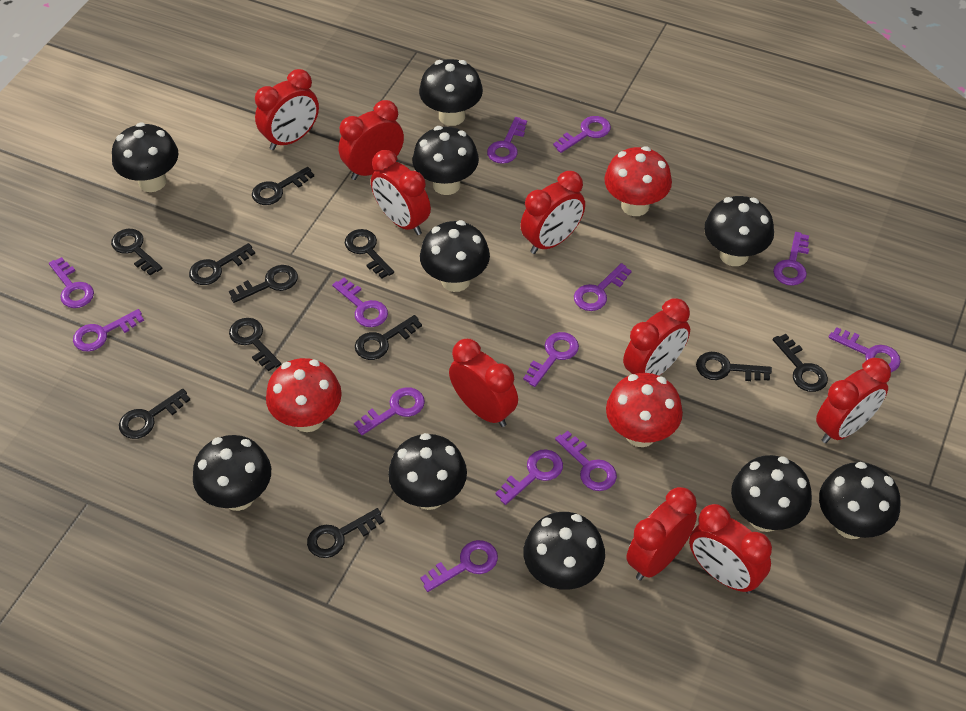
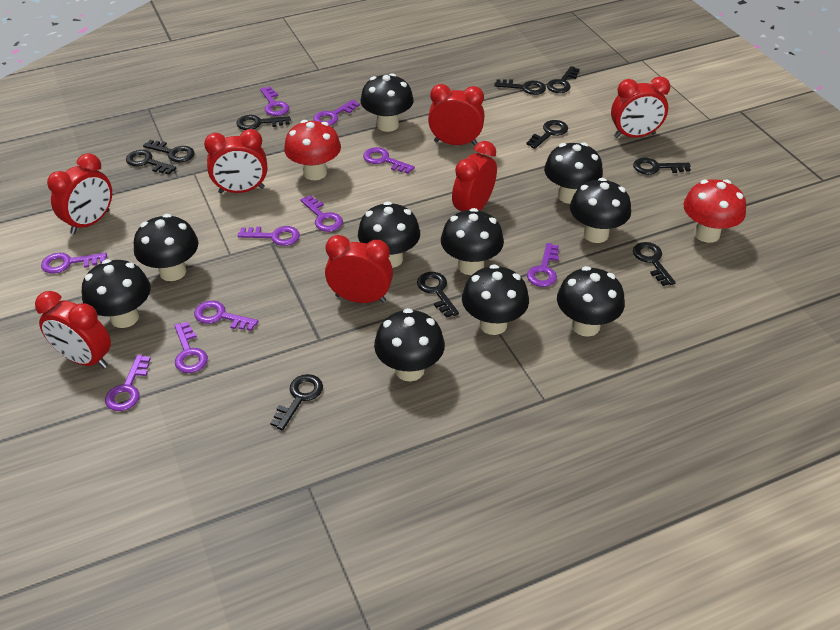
black key: 11 -> 10
purple key: 13 -> 10
red clock: 9 -> 7
red mushroom: 3 -> 2

